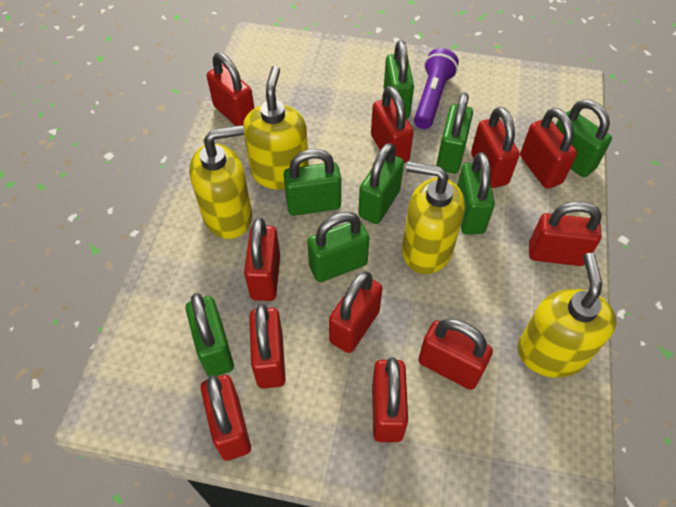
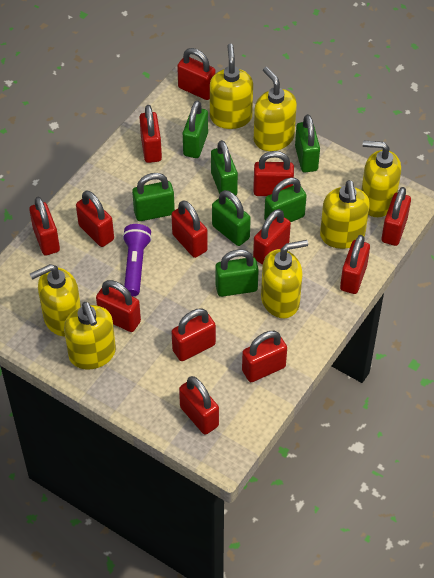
green padlock: 8 -> 7
red padlock: 11 -> 13
yellow soap dispenser: 4 -> 7

